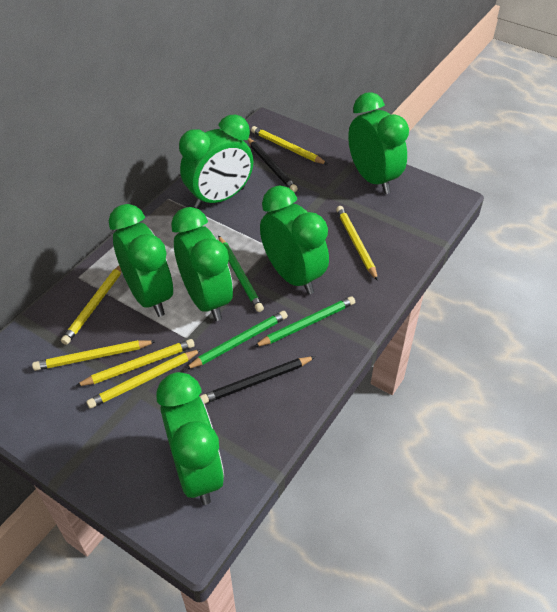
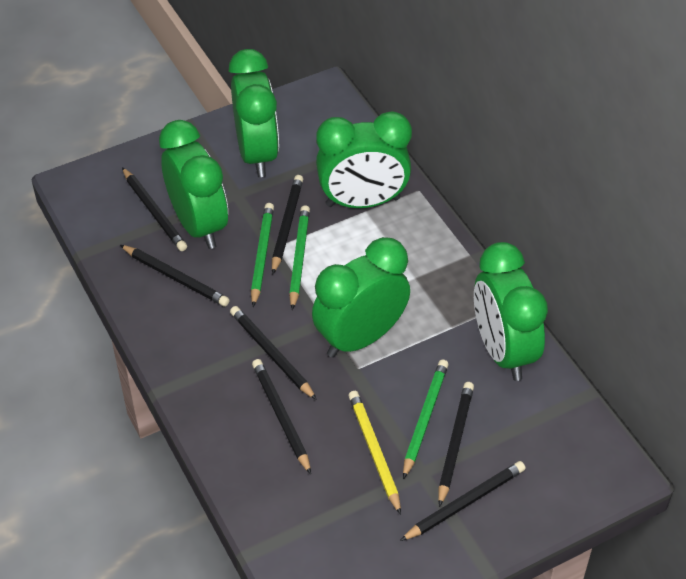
black pencil: 2 -> 7
green clock: 6 -> 5
yellow pencil: 6 -> 1

